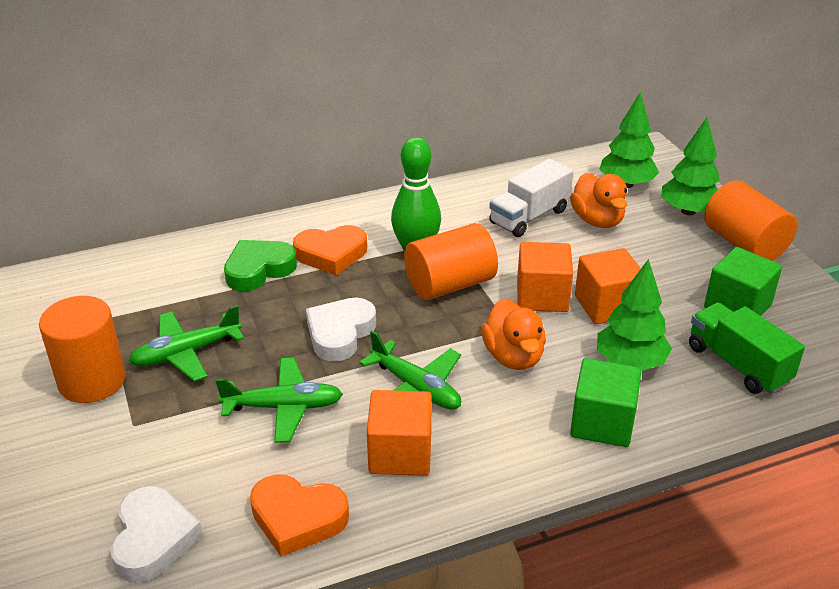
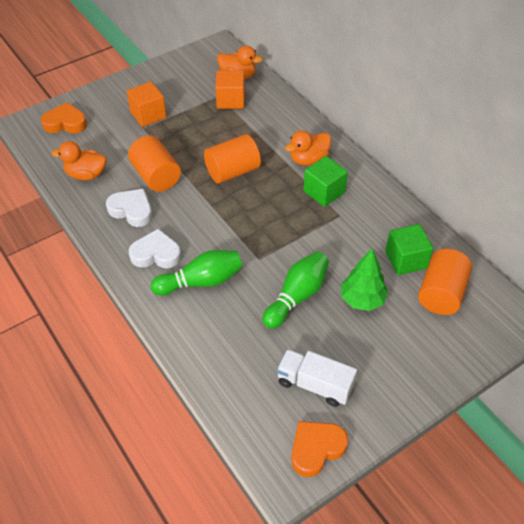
green bowling pin: 1 -> 2
green heart: 1 -> 0
green plane: 3 -> 0
green tree: 3 -> 1
green truck: 1 -> 0
orange cube: 3 -> 2
orange duck: 2 -> 3

